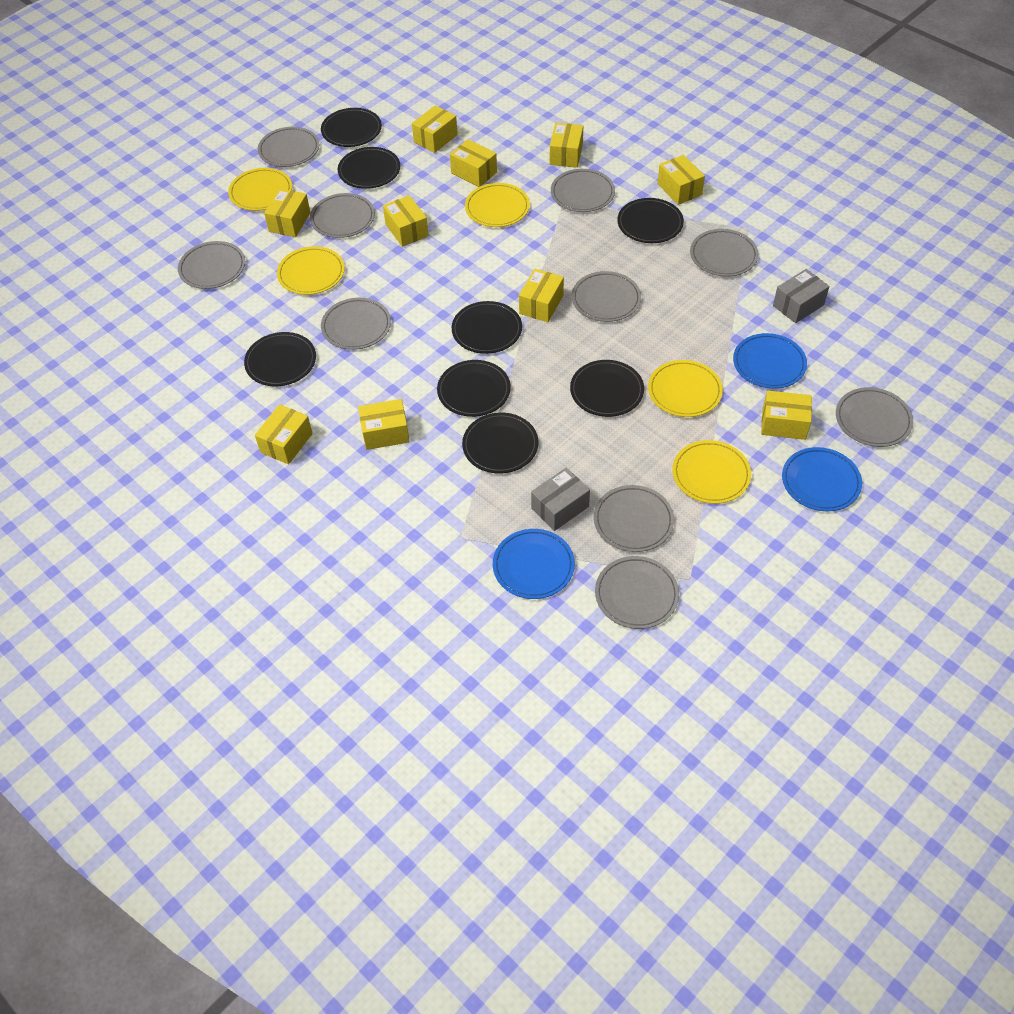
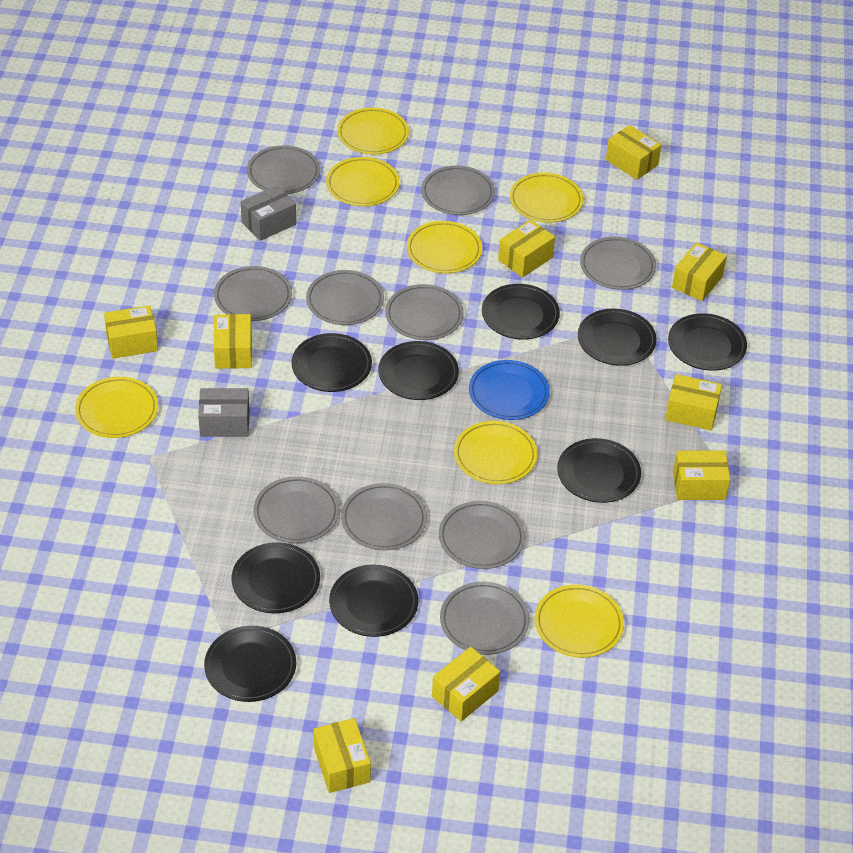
black plate: 8 -> 9
blue plate: 3 -> 1
yellow box: 10 -> 9
yellow plate: 5 -> 7

